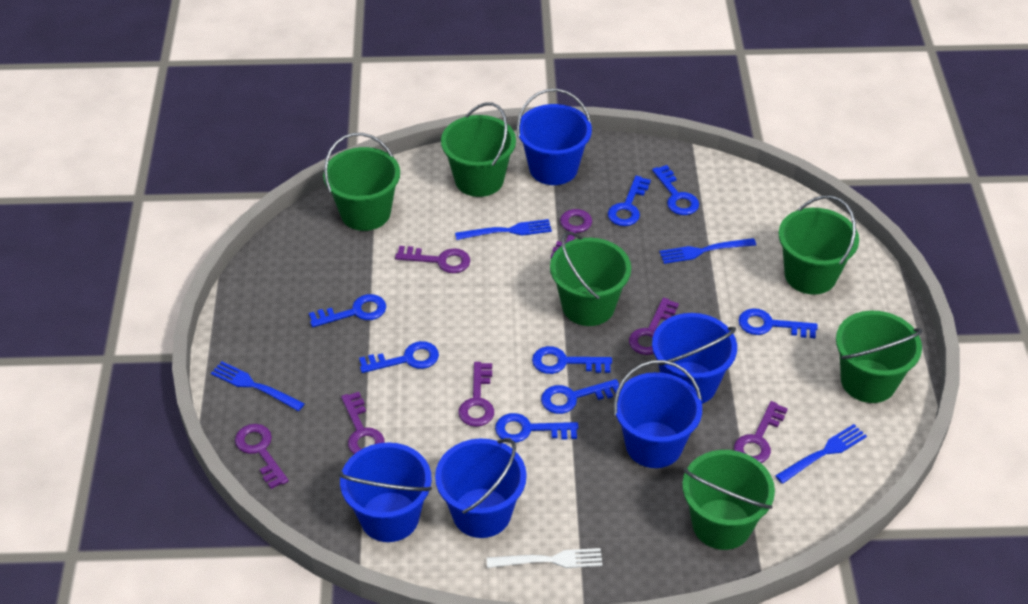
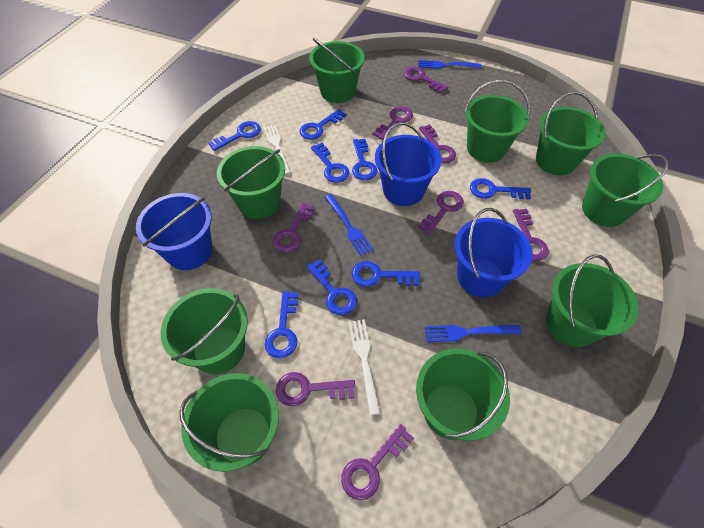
blue bucket: 5 -> 3
blue fork: 4 -> 3
green bucket: 6 -> 9
purple key: 7 -> 8
white fork: 1 -> 2

